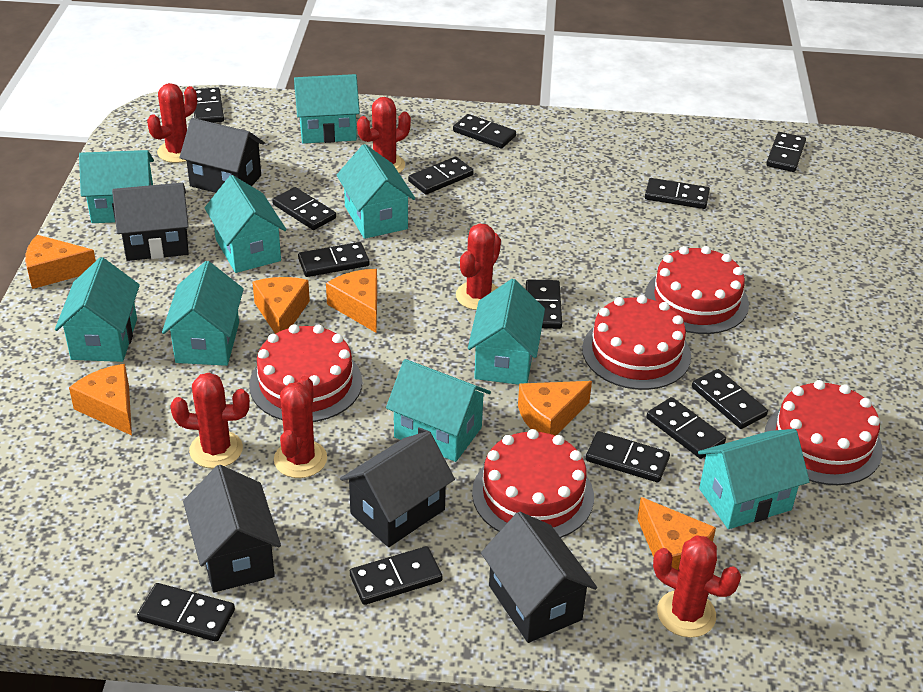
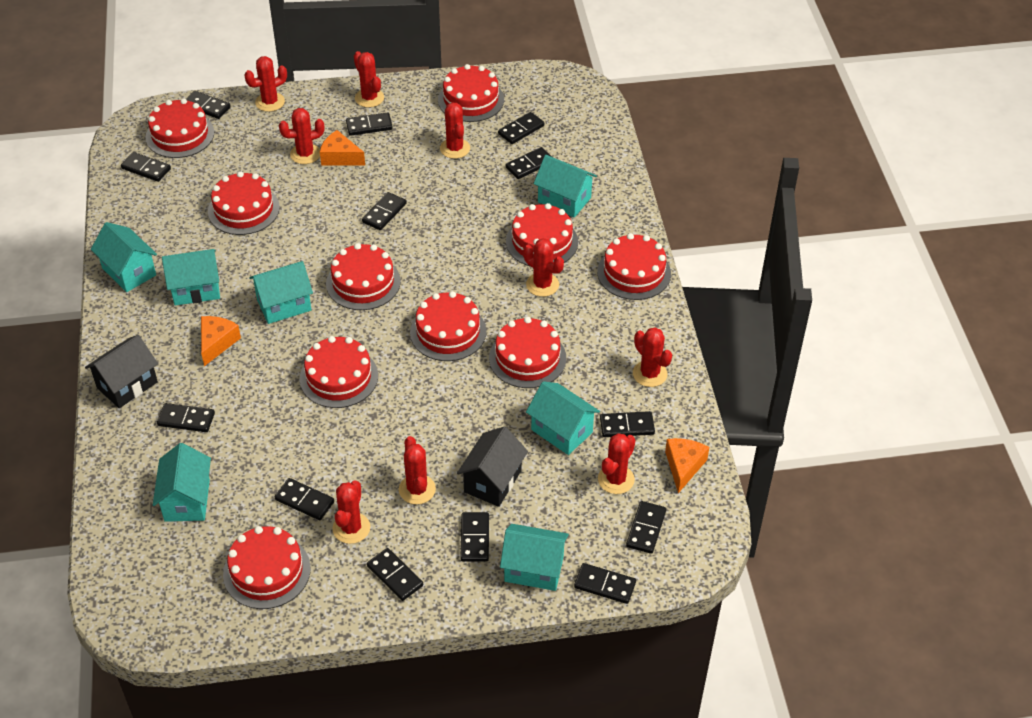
black house: 5 -> 2
orange cheese: 6 -> 3
red cactus: 6 -> 9
red cake: 5 -> 10
turquoise house: 9 -> 7

